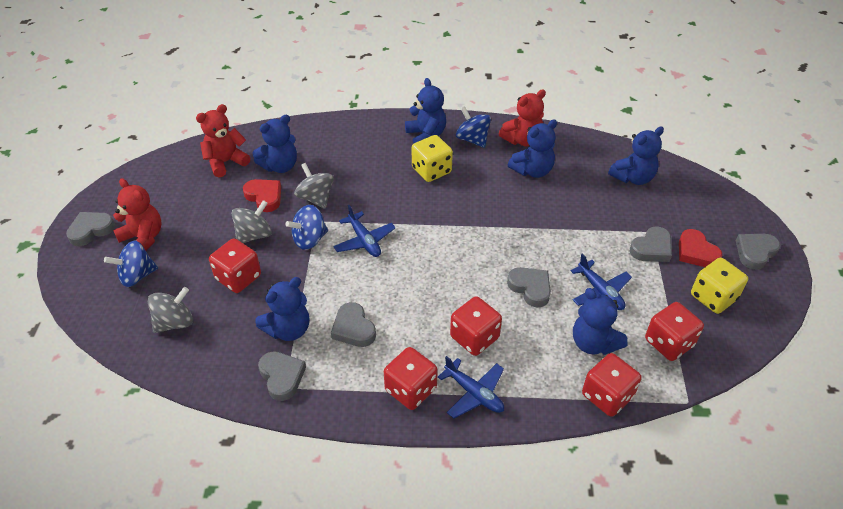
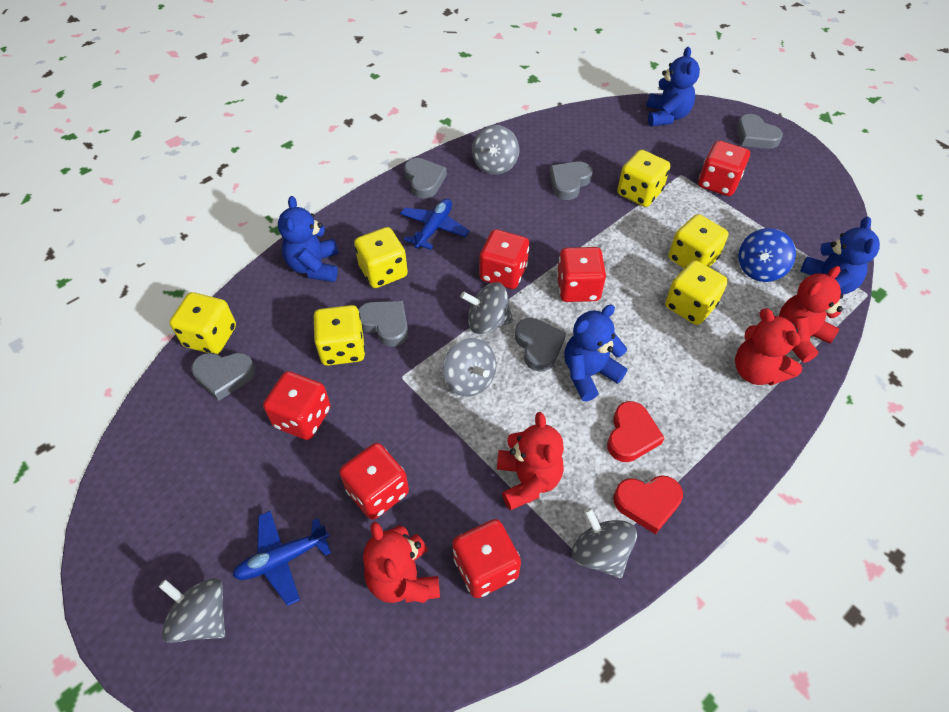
blue plane: 3 -> 2
blue spinning top: 3 -> 1
blue teddy bear: 6 -> 4
grey spinning top: 3 -> 5
red dice: 5 -> 6
red teddy bear: 3 -> 4
yellow dice: 2 -> 6

